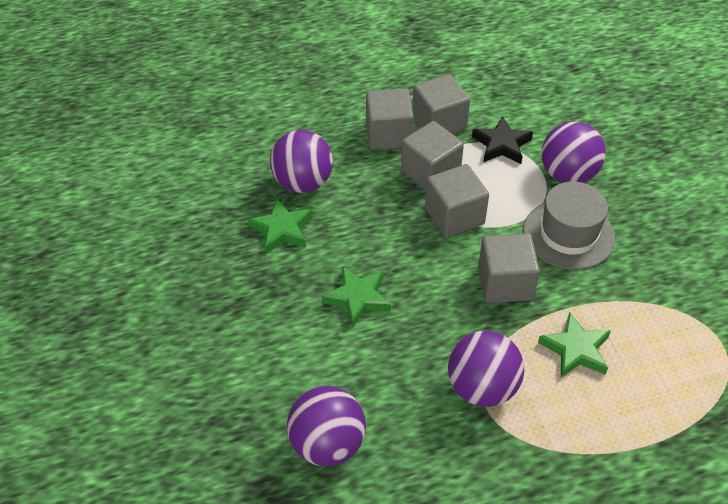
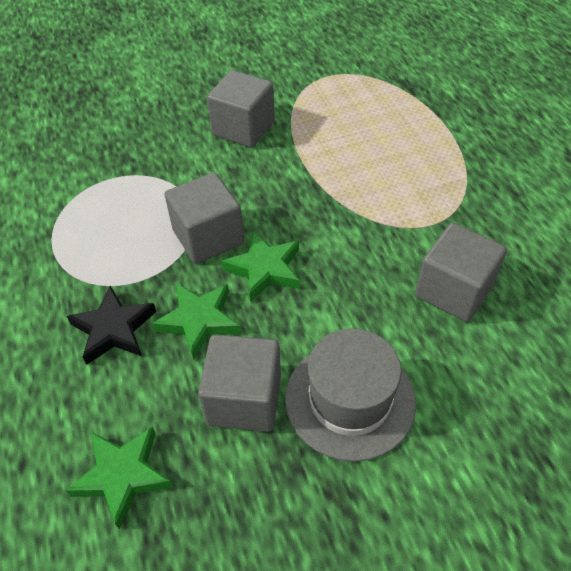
grey cube: 5 -> 4
purple ball: 4 -> 0

